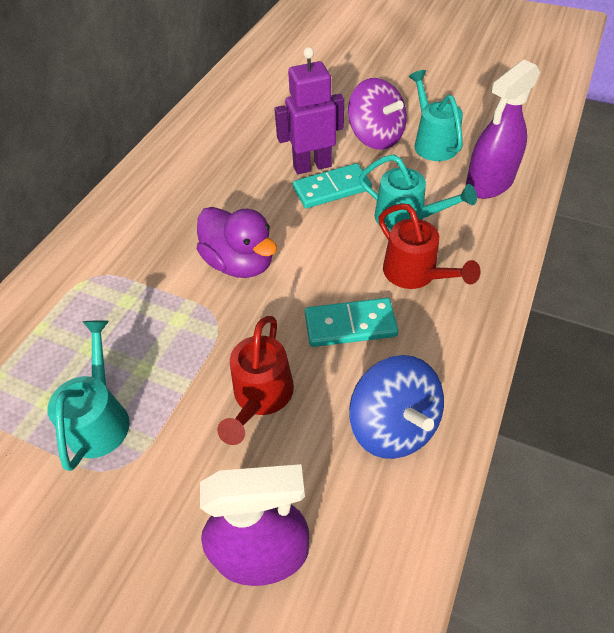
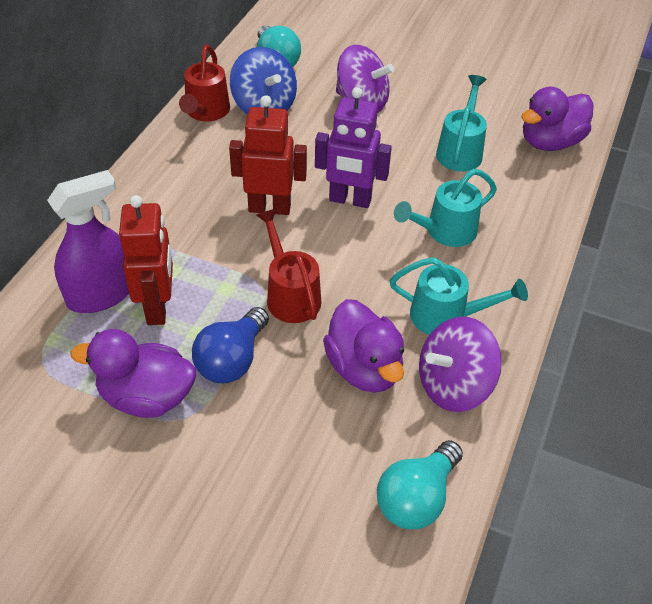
blue light bulb: 0 -> 1
purple duck: 1 -> 3
purple spinning top: 1 -> 2
purple spray bottle: 2 -> 1
red robot: 0 -> 2
turquoise domino: 2 -> 0
turquoise light bulb: 0 -> 2

